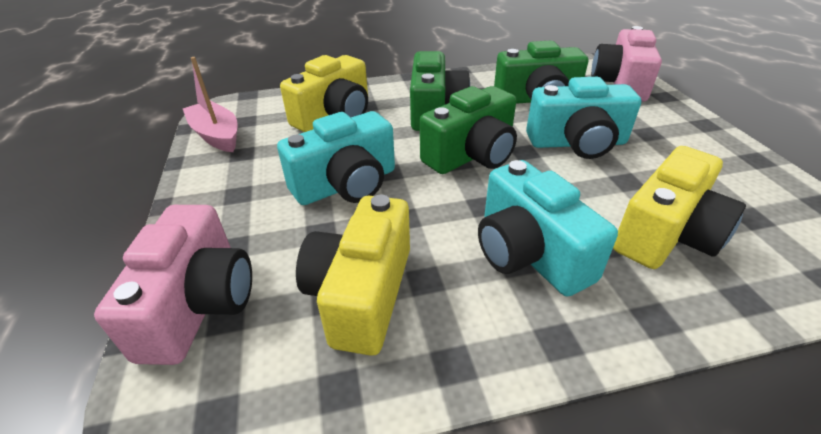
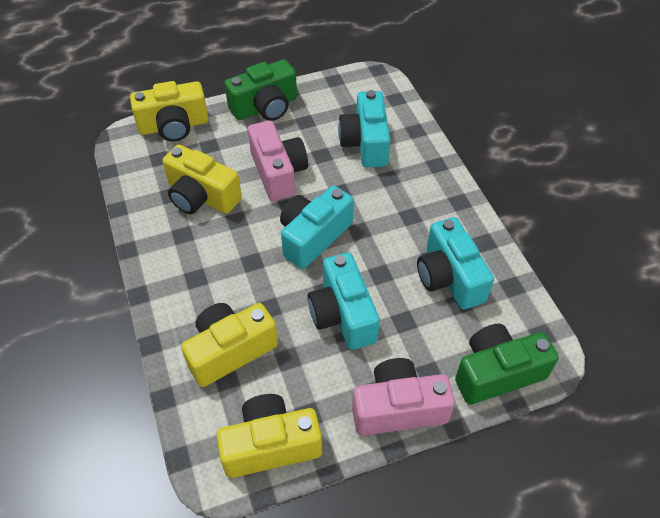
green camera: 3 -> 2
pink boat: 1 -> 0
turquoise camera: 3 -> 4
yellow camera: 3 -> 4

